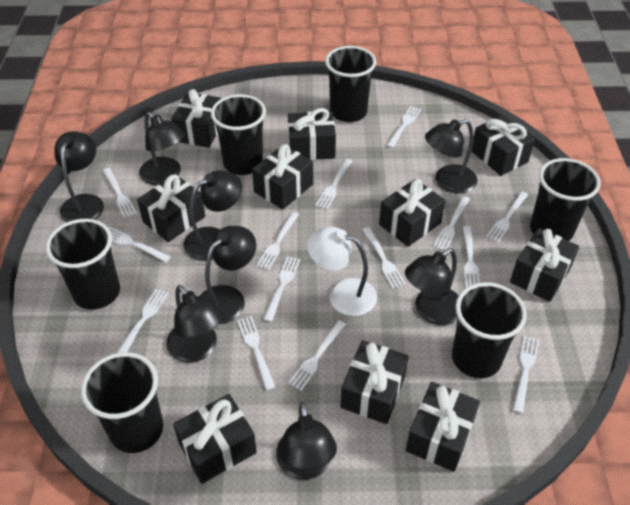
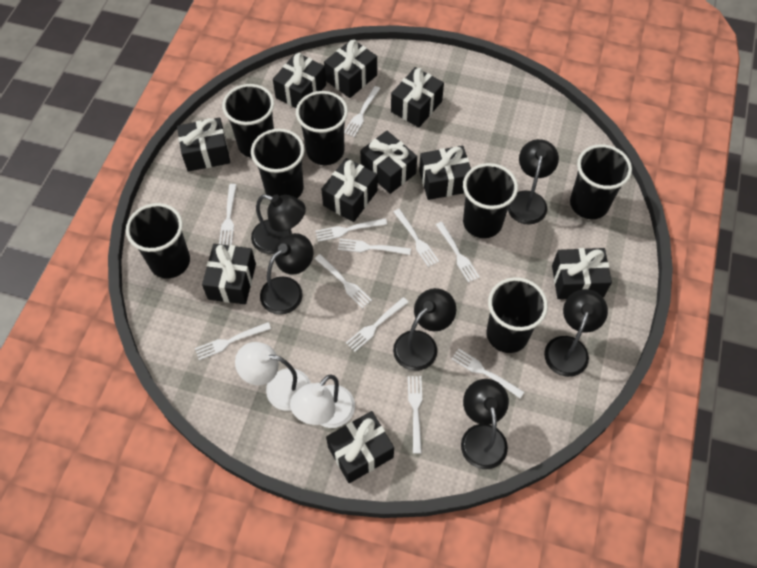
black cup: 6 -> 7
black lamp: 8 -> 6
white fork: 14 -> 11
white lamp: 1 -> 2

